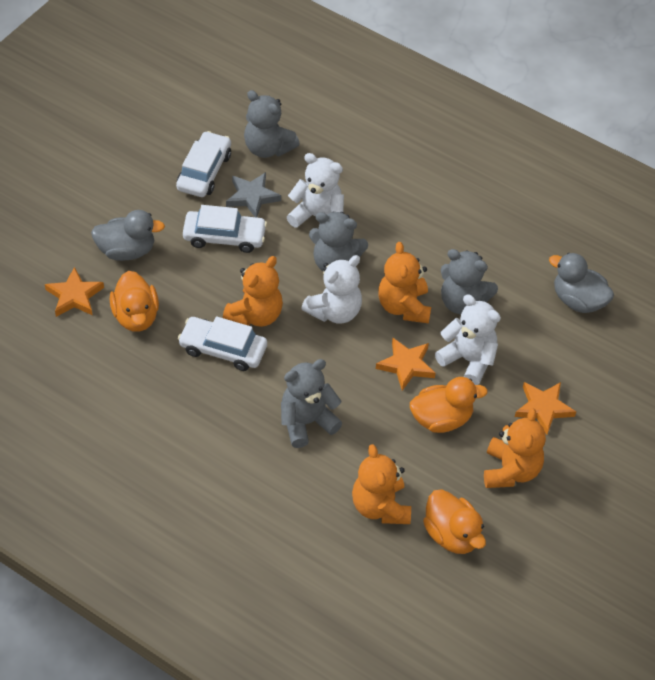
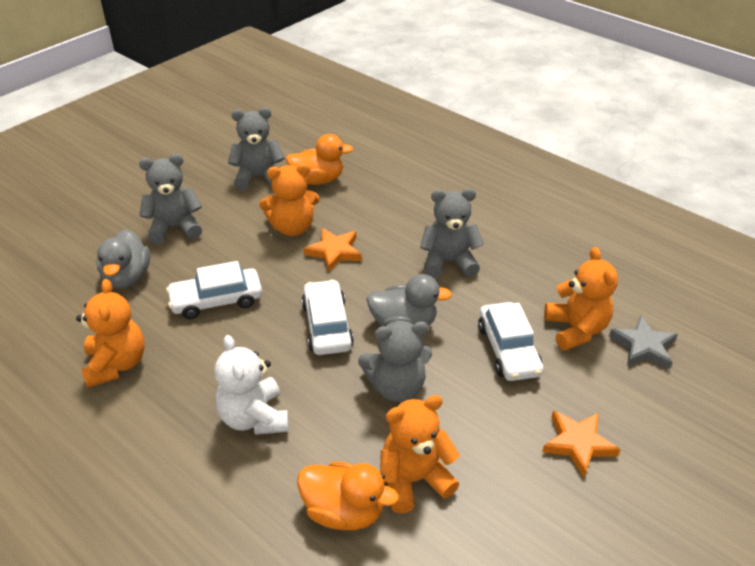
orange duck: 3 -> 2
orange star: 3 -> 2
white teddy bear: 3 -> 1

